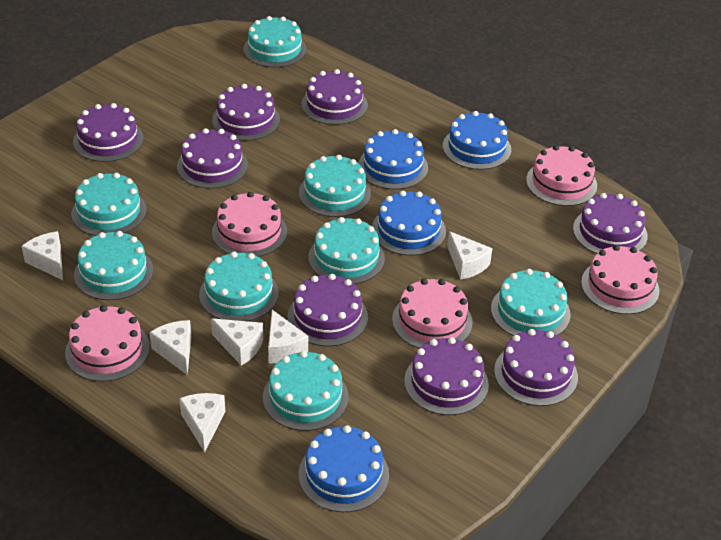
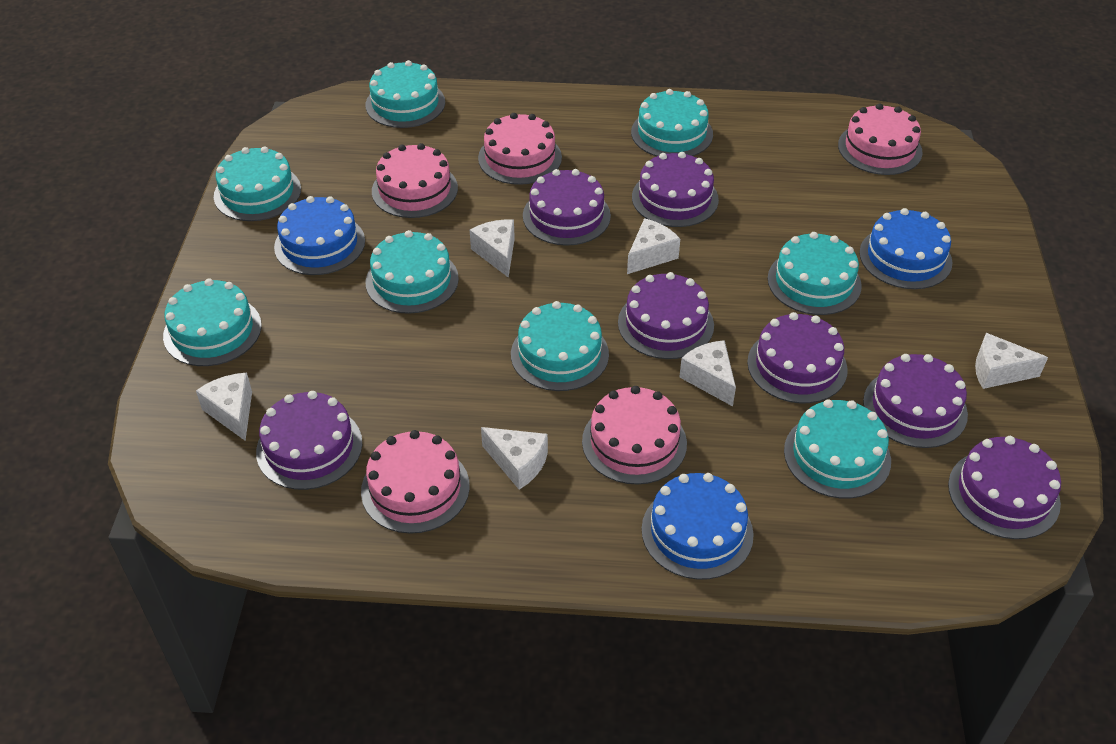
blue cake: 4 -> 3
purple cake: 8 -> 7

